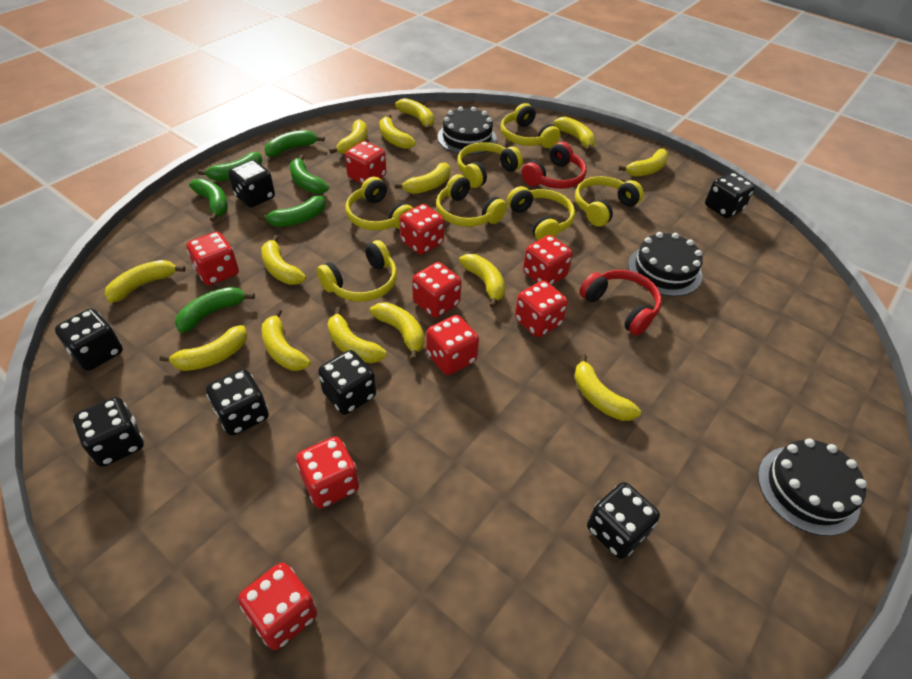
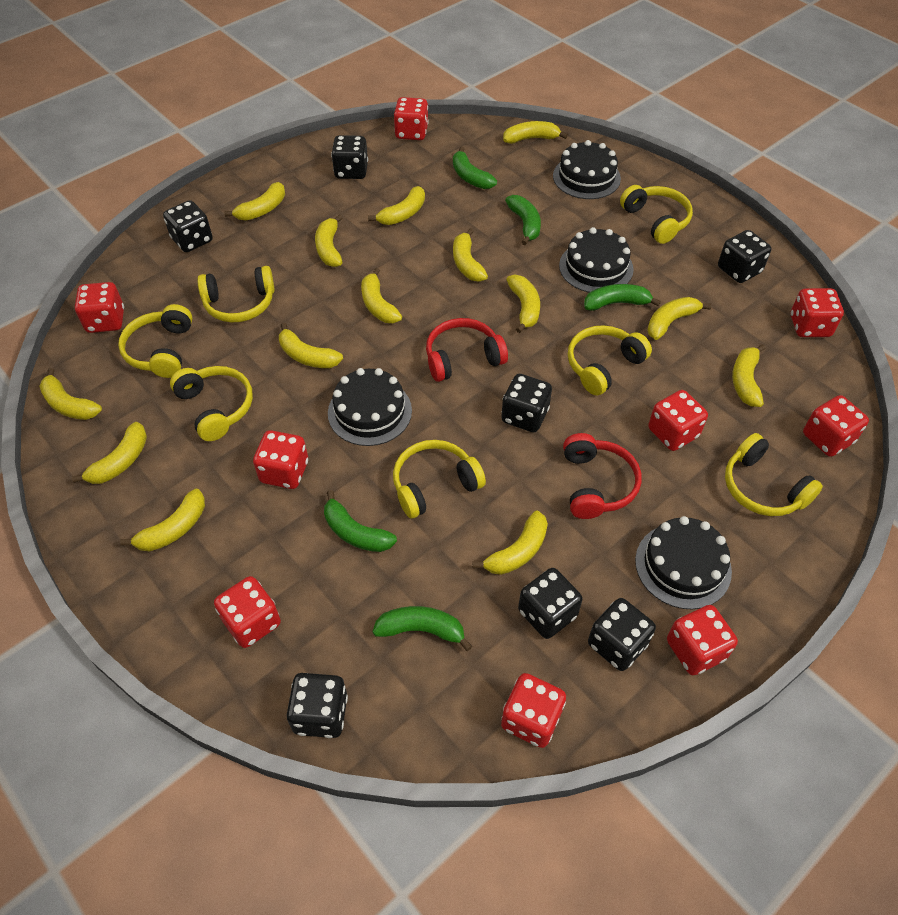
black cake: 3 -> 4
green banana: 6 -> 5

